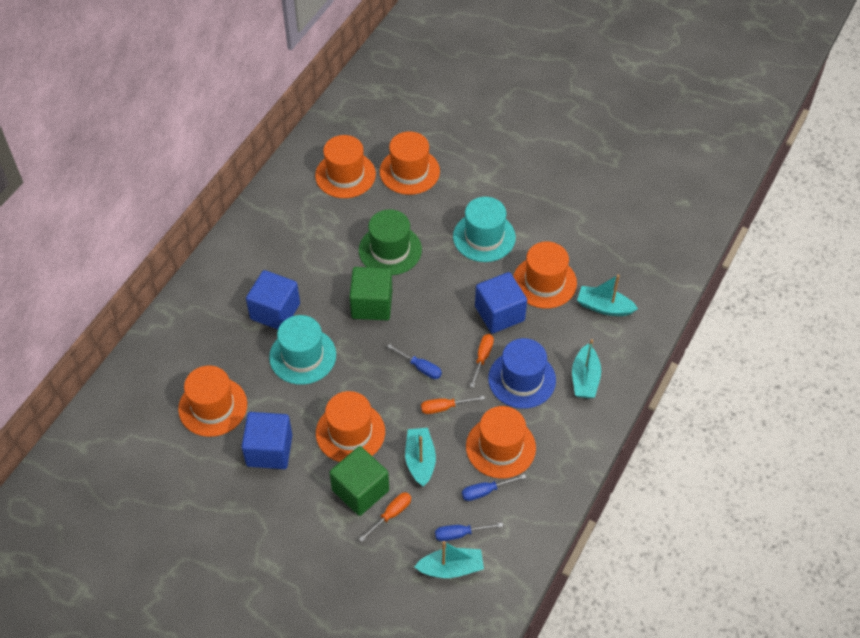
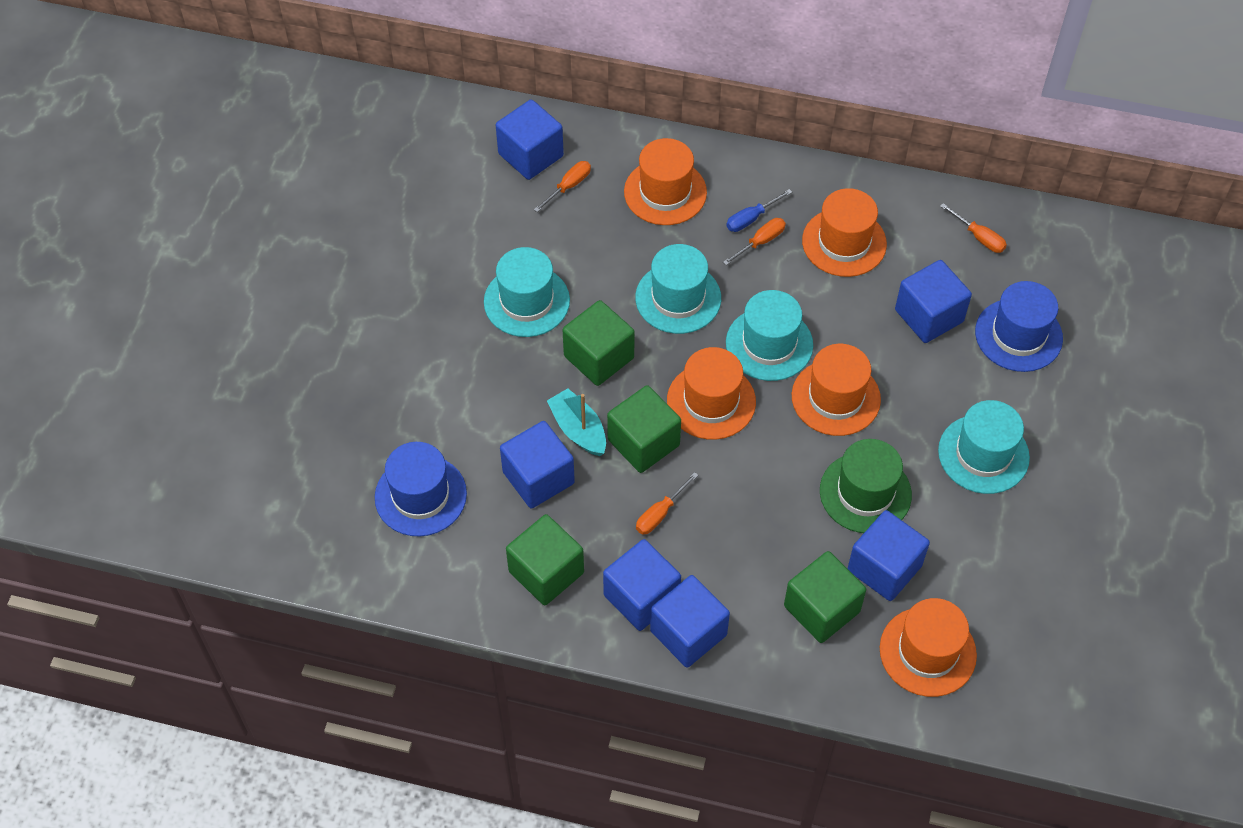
blue cube: 3 -> 6
blue hat: 1 -> 2
blue screwdriver: 3 -> 1
green cube: 2 -> 4
orange hat: 6 -> 5
orange screwdriver: 3 -> 4
turquoise boat: 4 -> 1
turquoise hat: 2 -> 4

